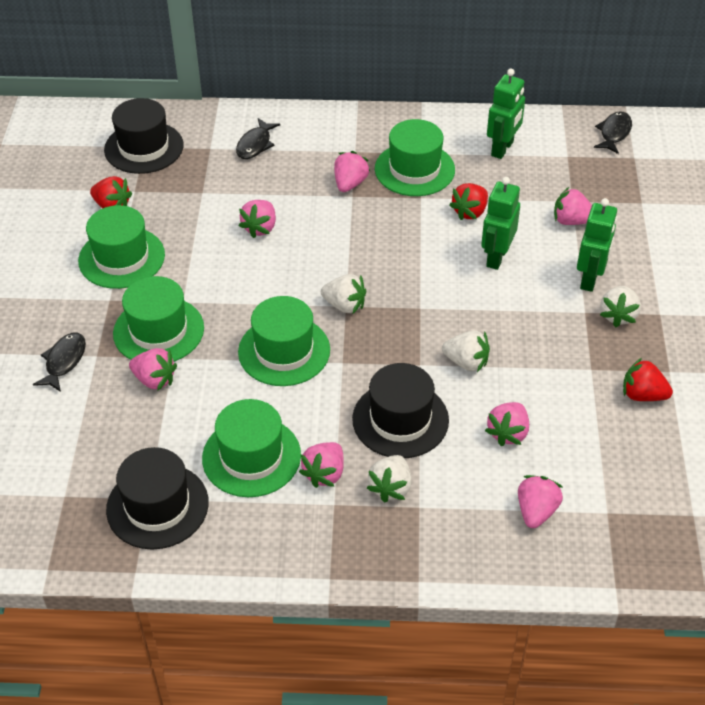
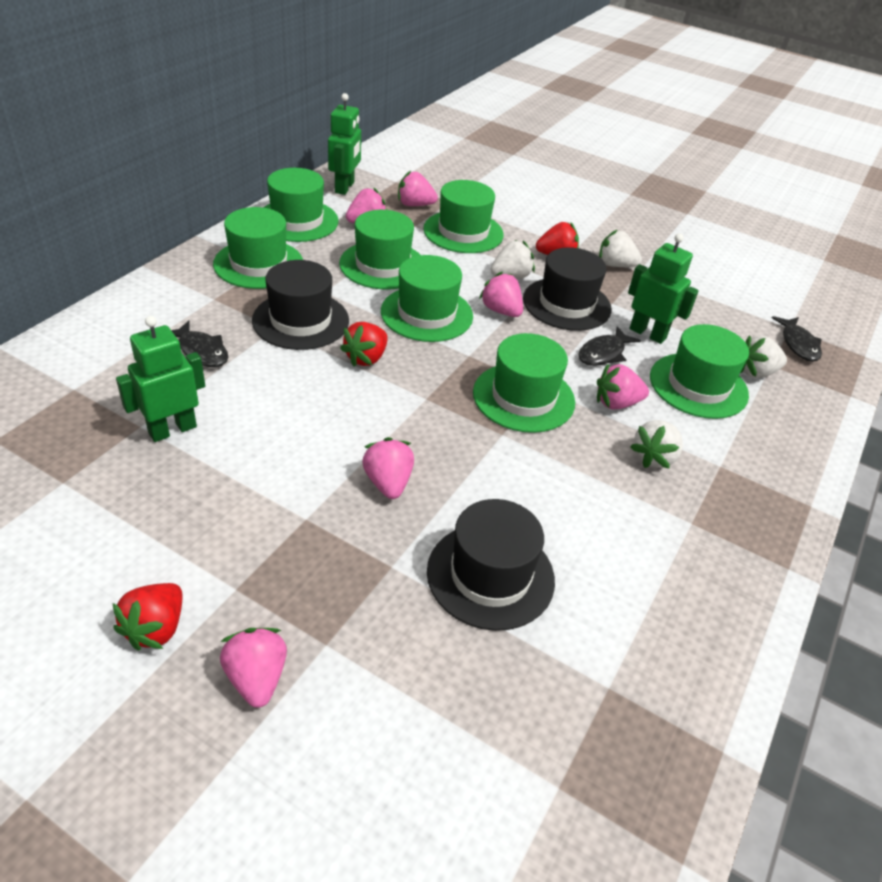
green hat: 5 -> 7
pink strawberry: 7 -> 6

